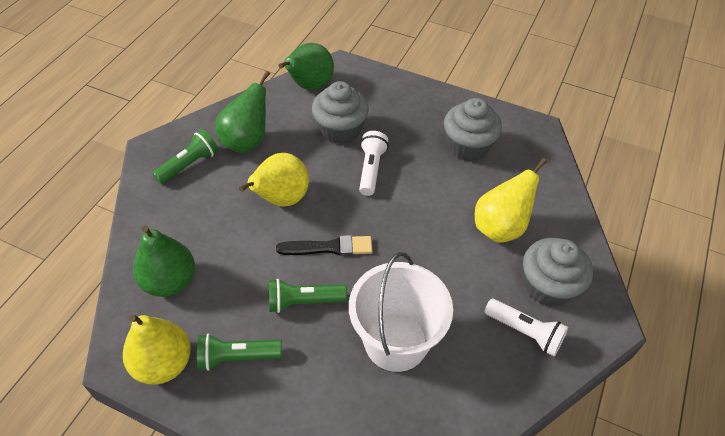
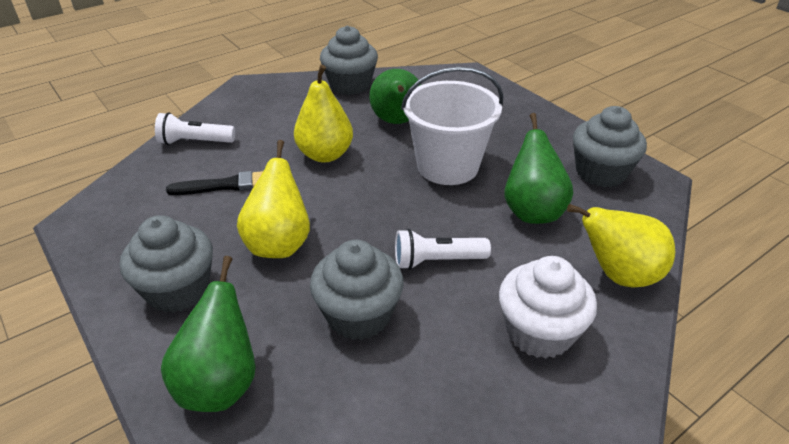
green flashlight: 3 -> 0
grey cupcake: 3 -> 4
white cupcake: 0 -> 1

